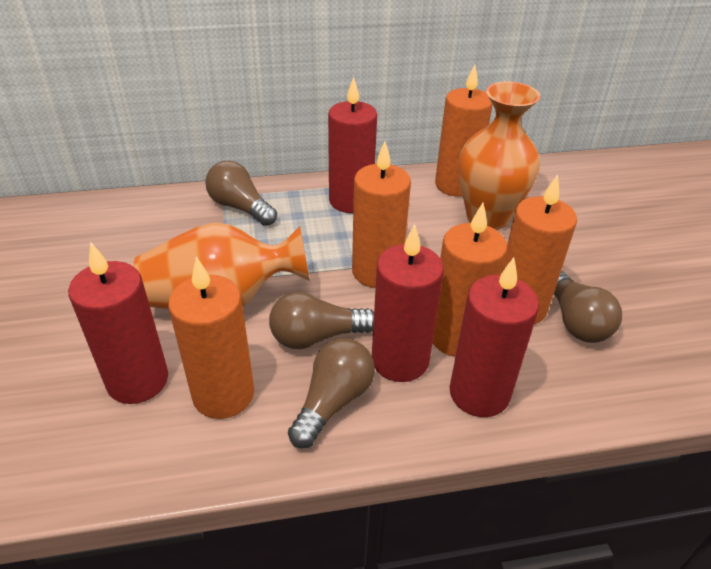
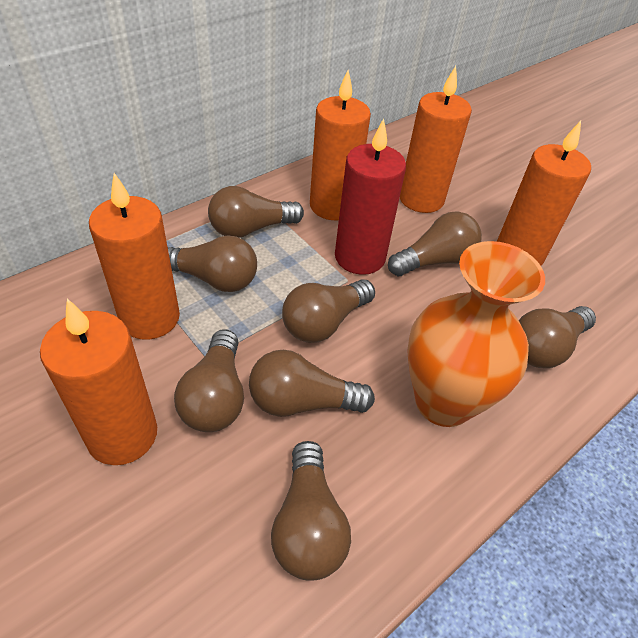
brown light bulb: 4 -> 8
orange vase: 2 -> 1
red candle: 4 -> 1

